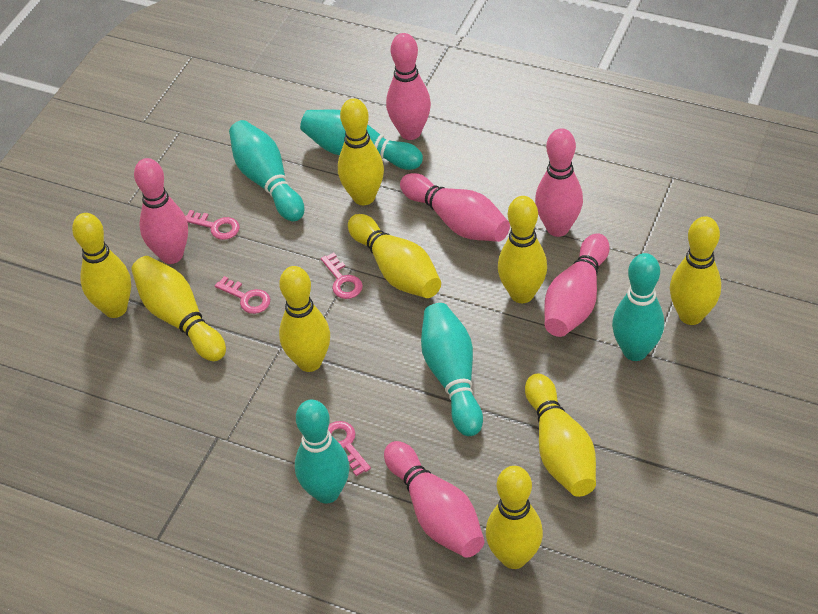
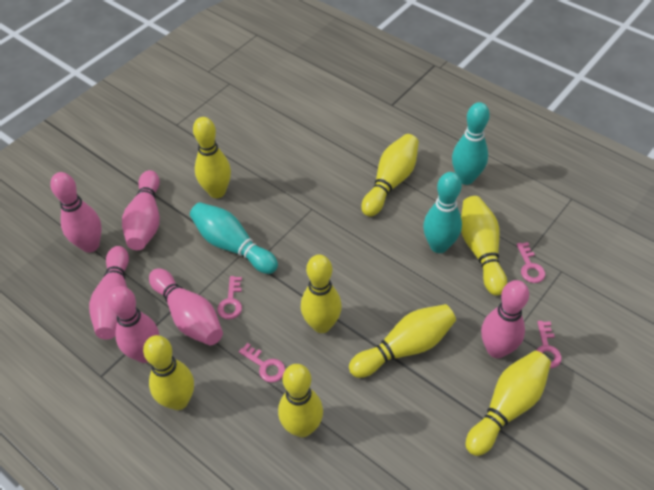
turquoise bowling pin: 5 -> 3
yellow bowling pin: 9 -> 8

